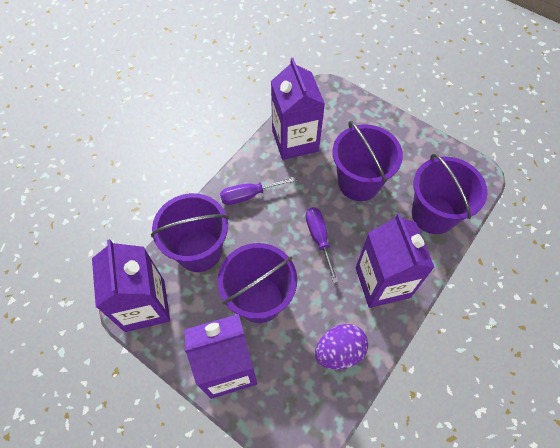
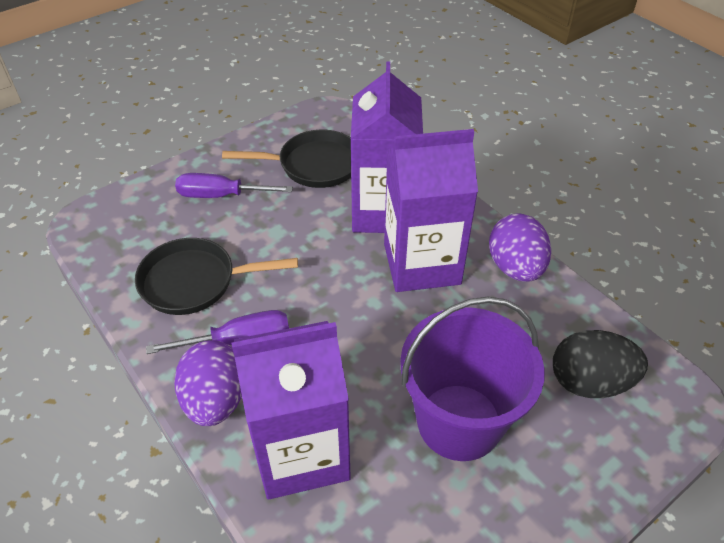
black egg: 0 -> 1
black pan: 0 -> 2
purple bucket: 4 -> 1
purple carton: 4 -> 3
purple egg: 1 -> 2

